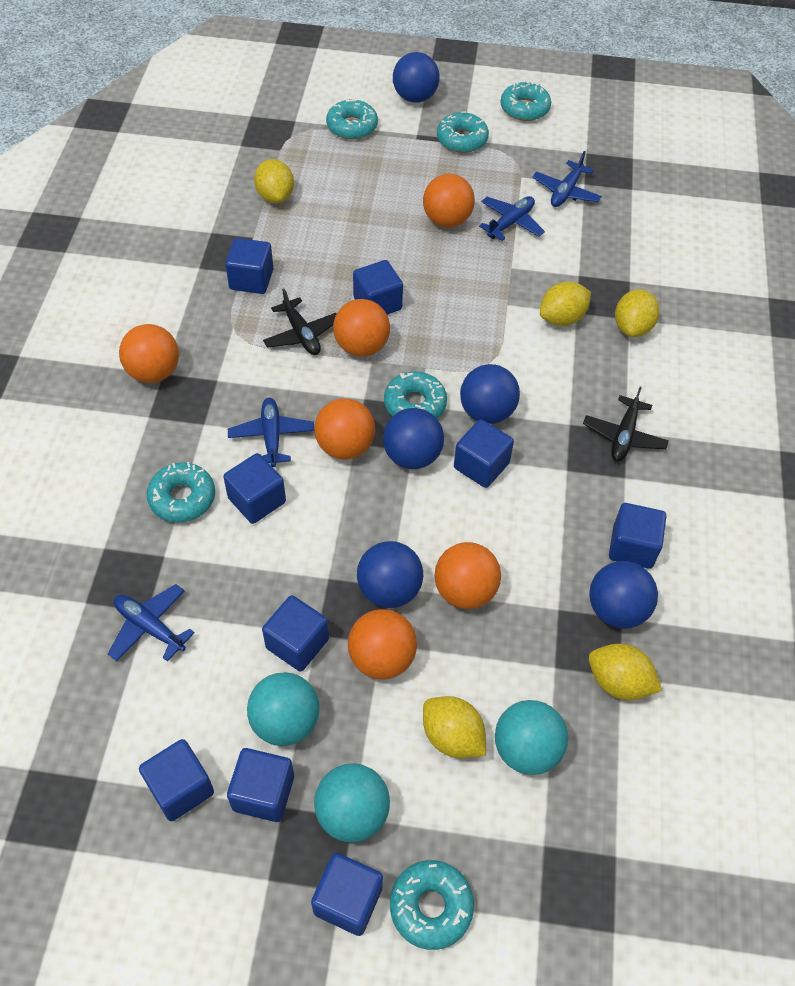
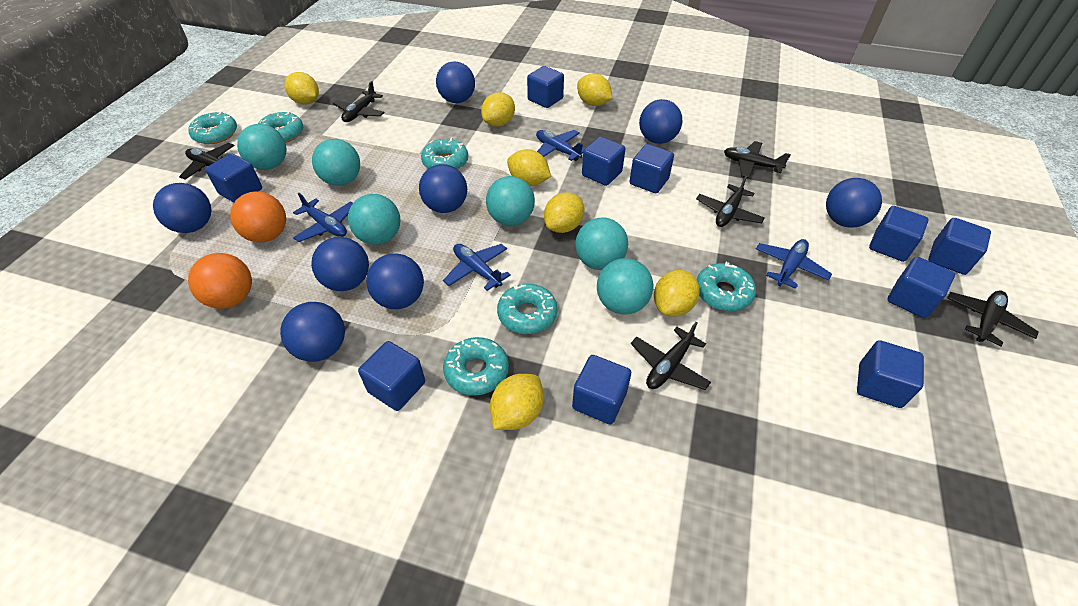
black plane: 2 -> 6
blue ball: 5 -> 8
blue cube: 9 -> 10
orange ball: 6 -> 2
turquoise ball: 3 -> 6
yellow lemon: 5 -> 7

